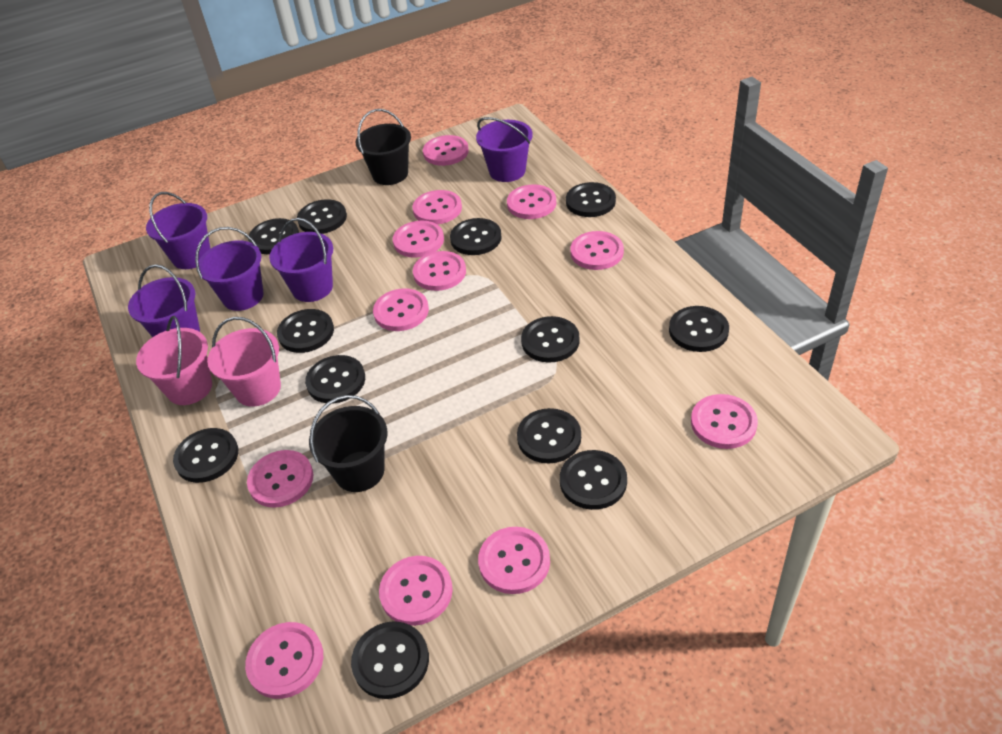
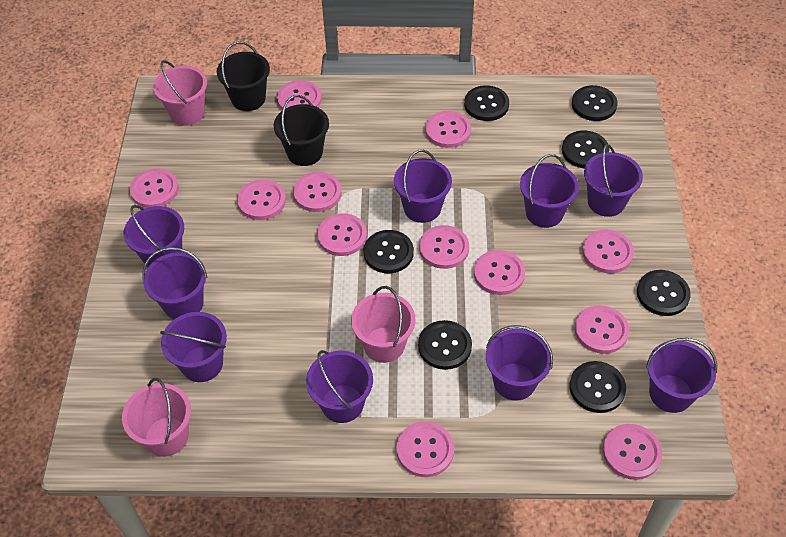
black button: 12 -> 7
pink bucket: 2 -> 3
purple bucket: 5 -> 9

